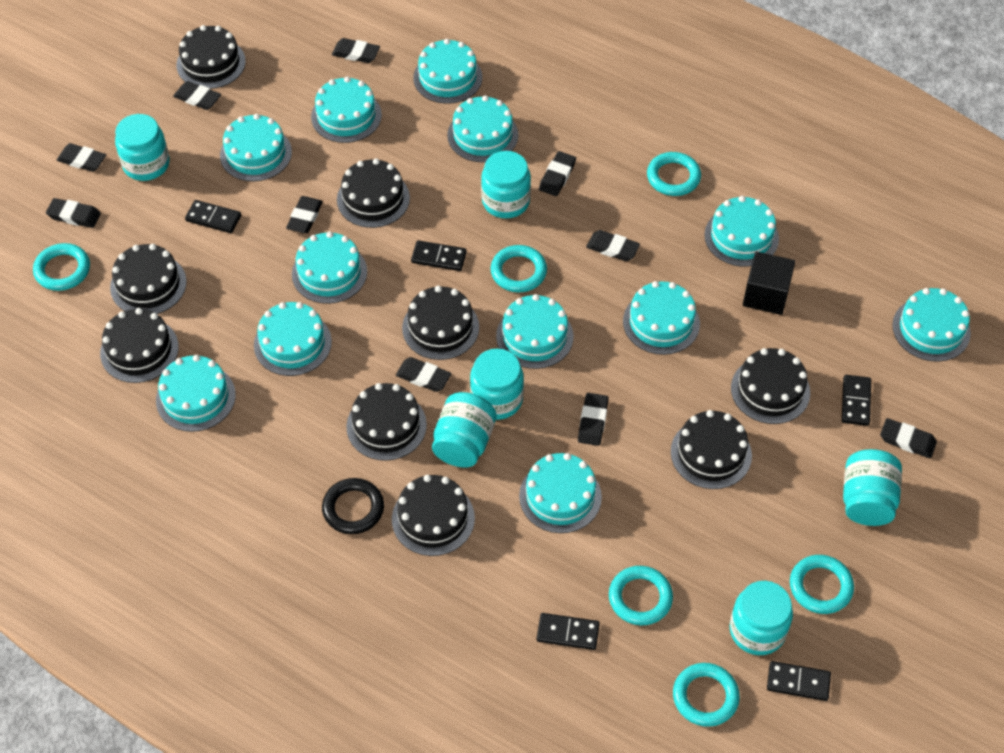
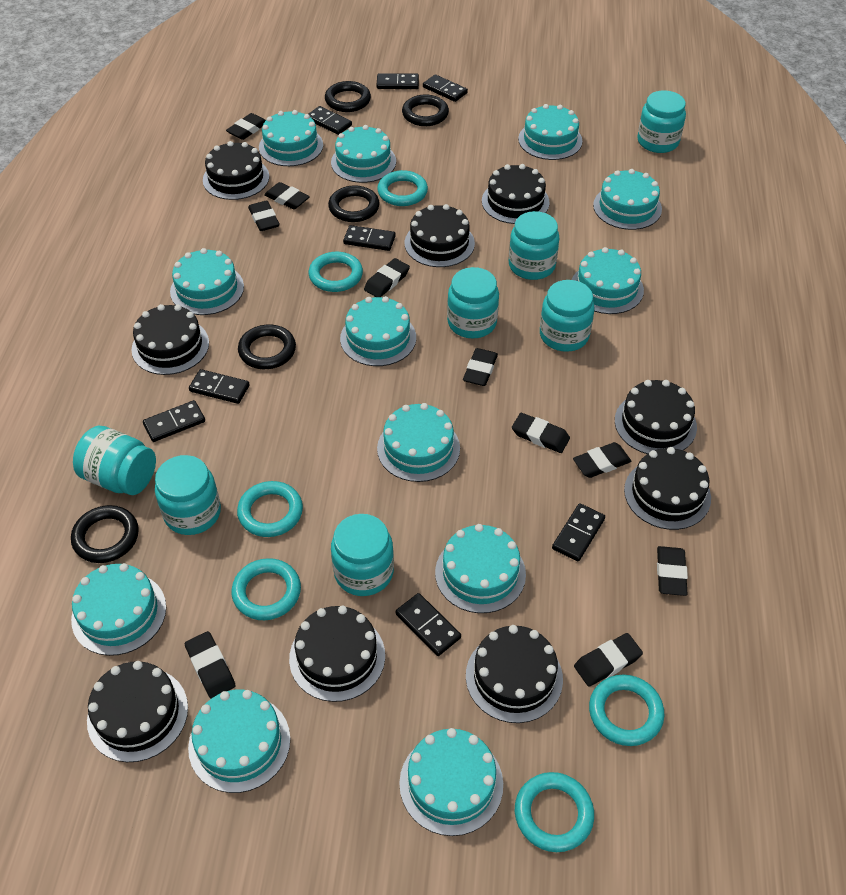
black cube: 1 -> 0
black domino: 5 -> 8
black ring: 1 -> 5
turquoise jar: 6 -> 7

